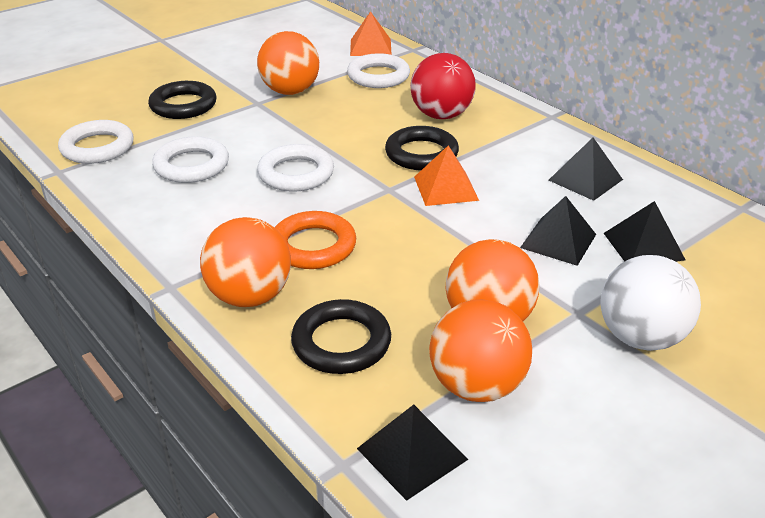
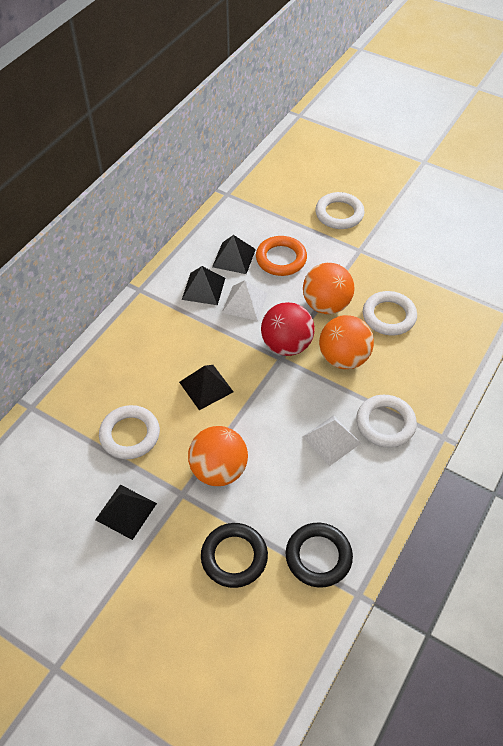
black ring: 3 -> 2
orange ball: 4 -> 3
orange pyramid: 2 -> 0
white ball: 1 -> 0
white pyramid: 0 -> 2

